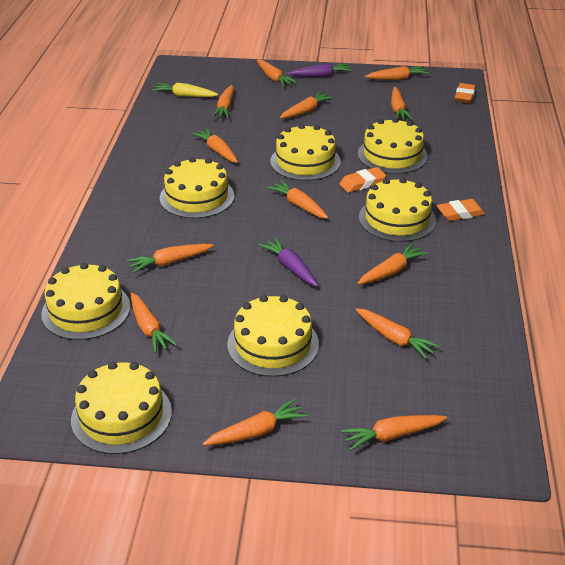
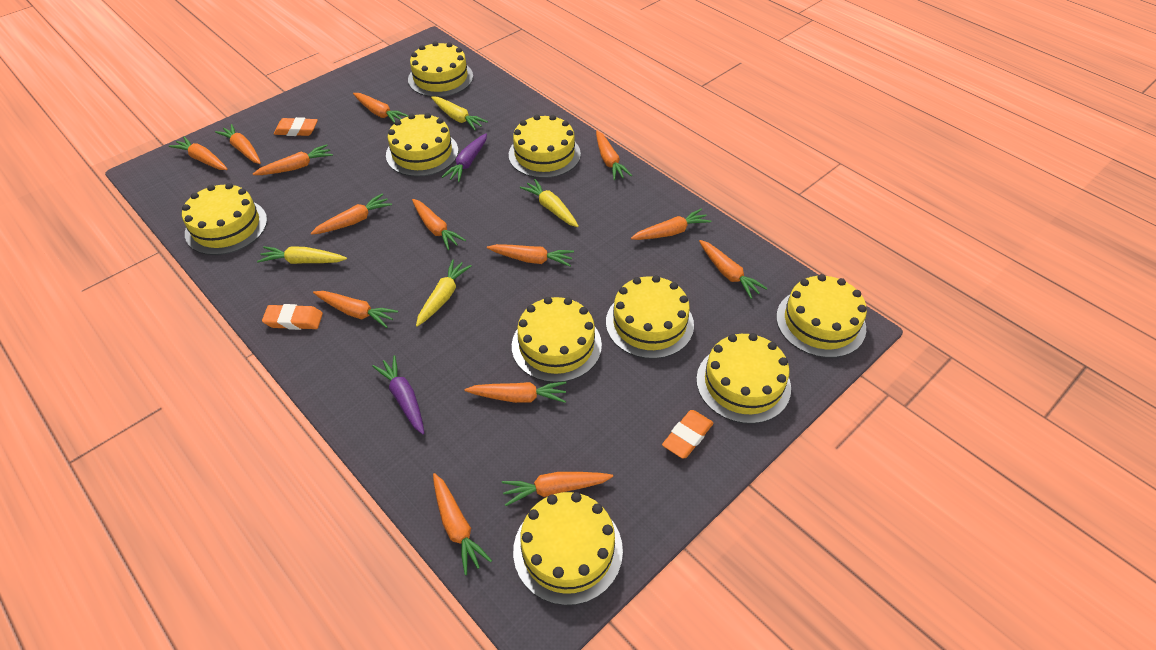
orange carrot: 13 -> 14
yellow cake: 7 -> 9
yellow carrot: 1 -> 4

